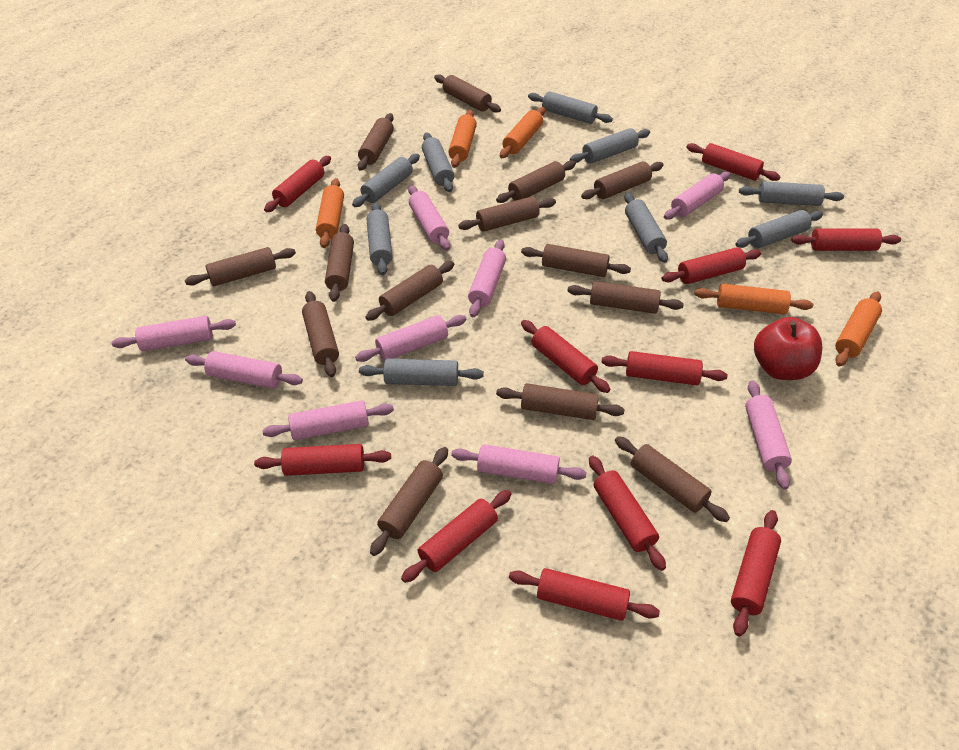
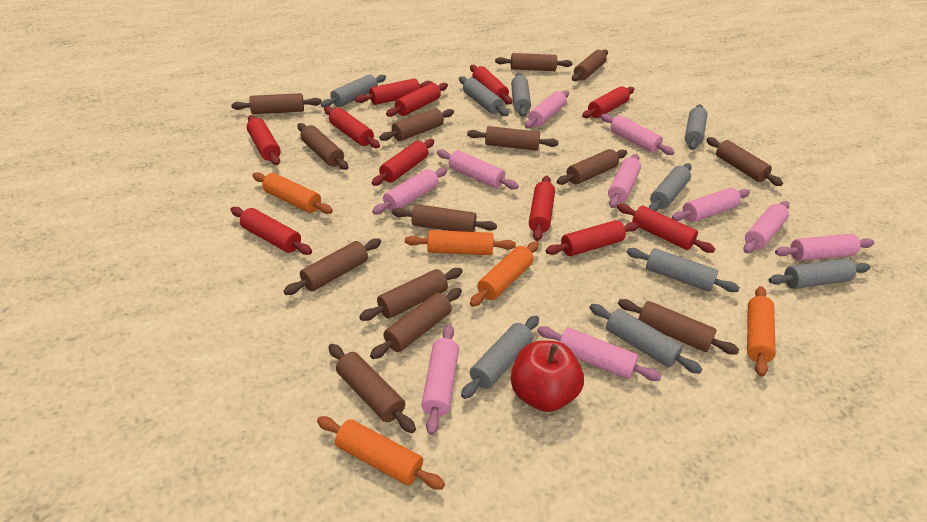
pink rolling pin: 9 -> 10

